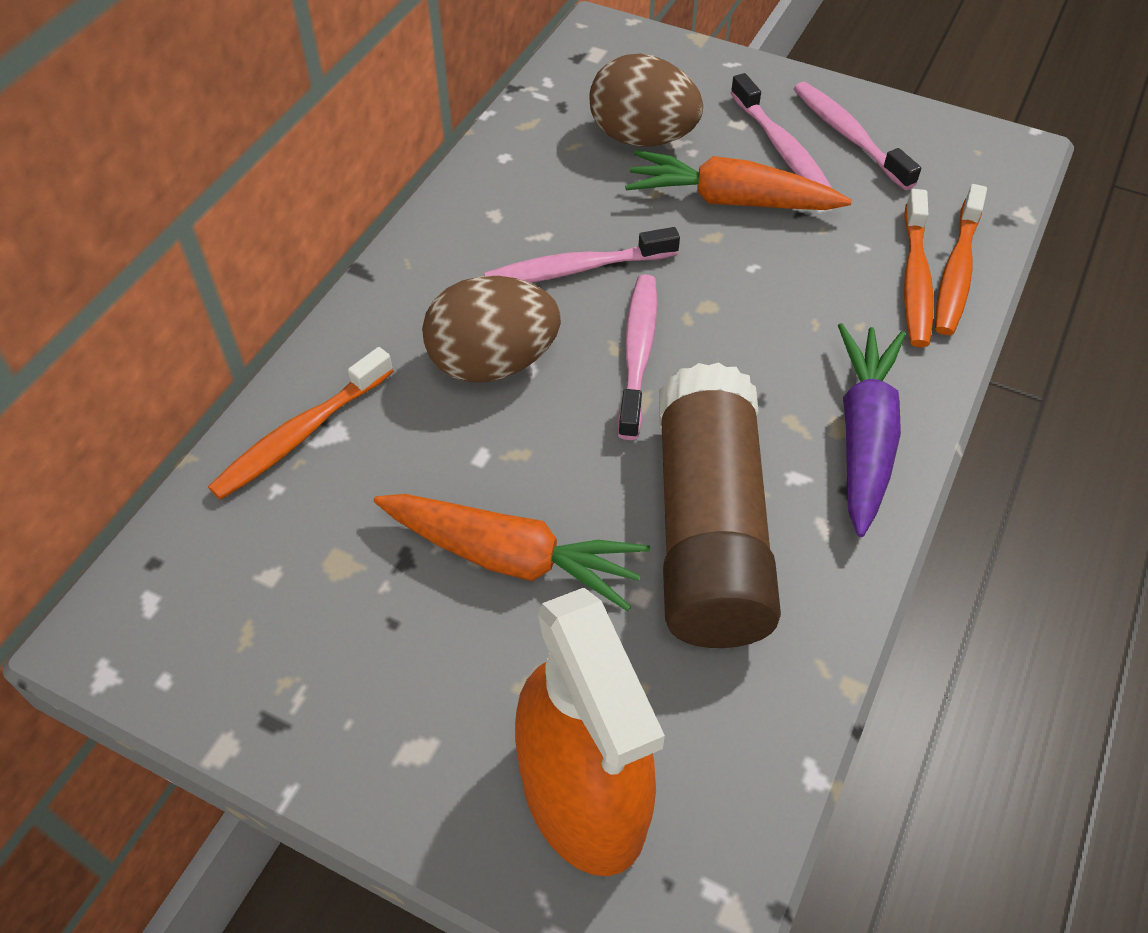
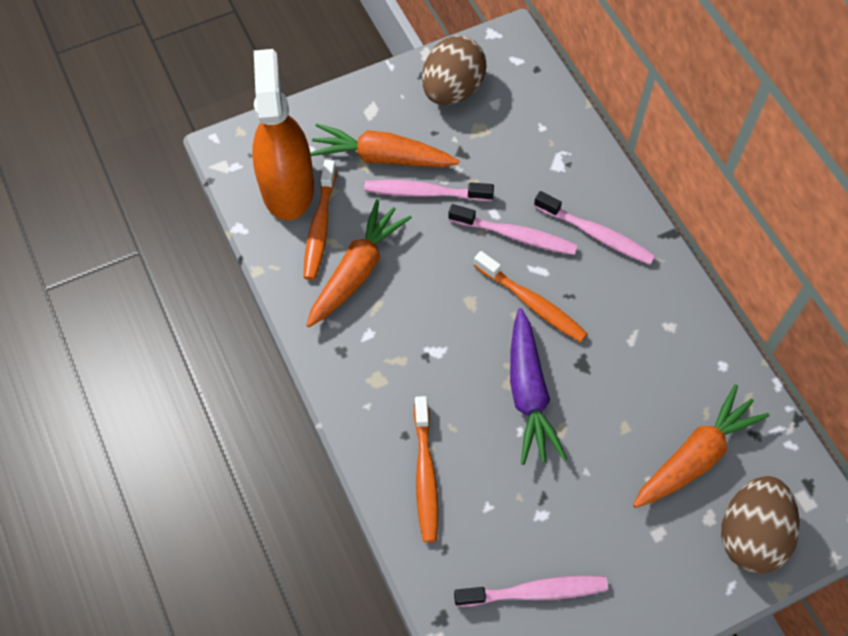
brown glue stick: 1 -> 0
orange carrot: 2 -> 3

